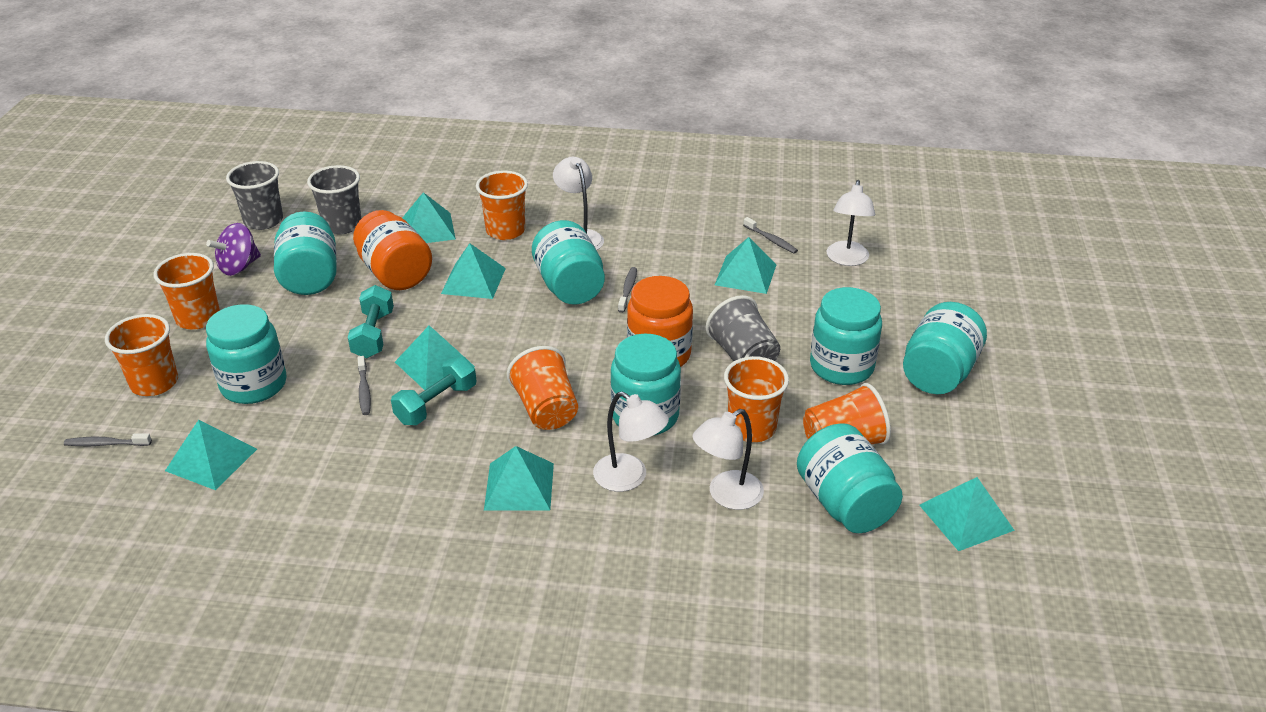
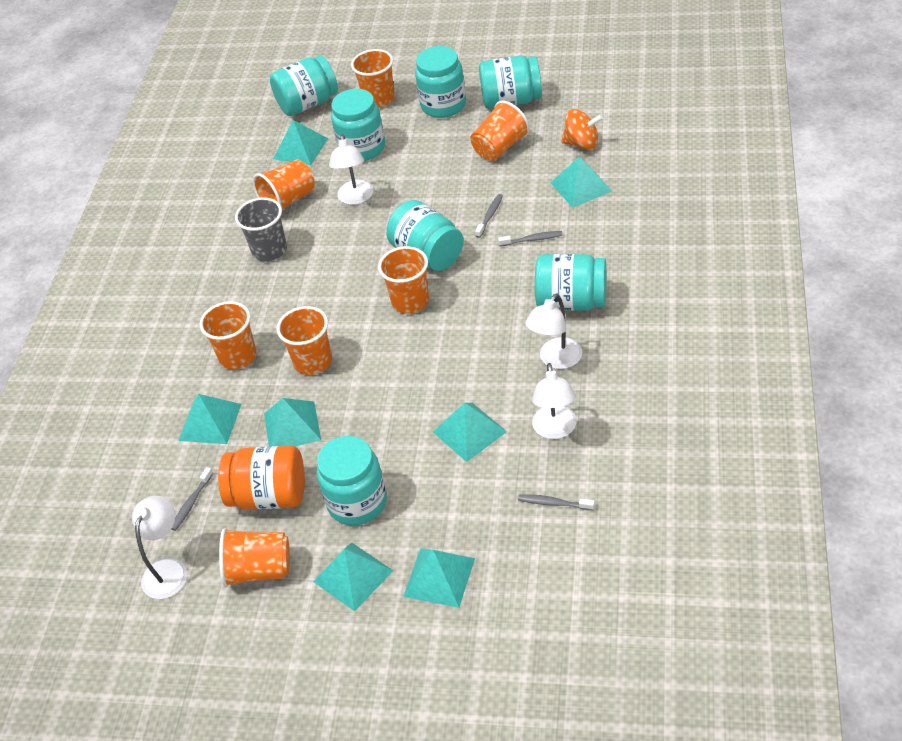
grey cup: 3 -> 1
orange cup: 6 -> 7
orange jar: 2 -> 1
orange spinning top: 0 -> 1
purple spinning top: 1 -> 0
turquoise dumbbell: 2 -> 0

